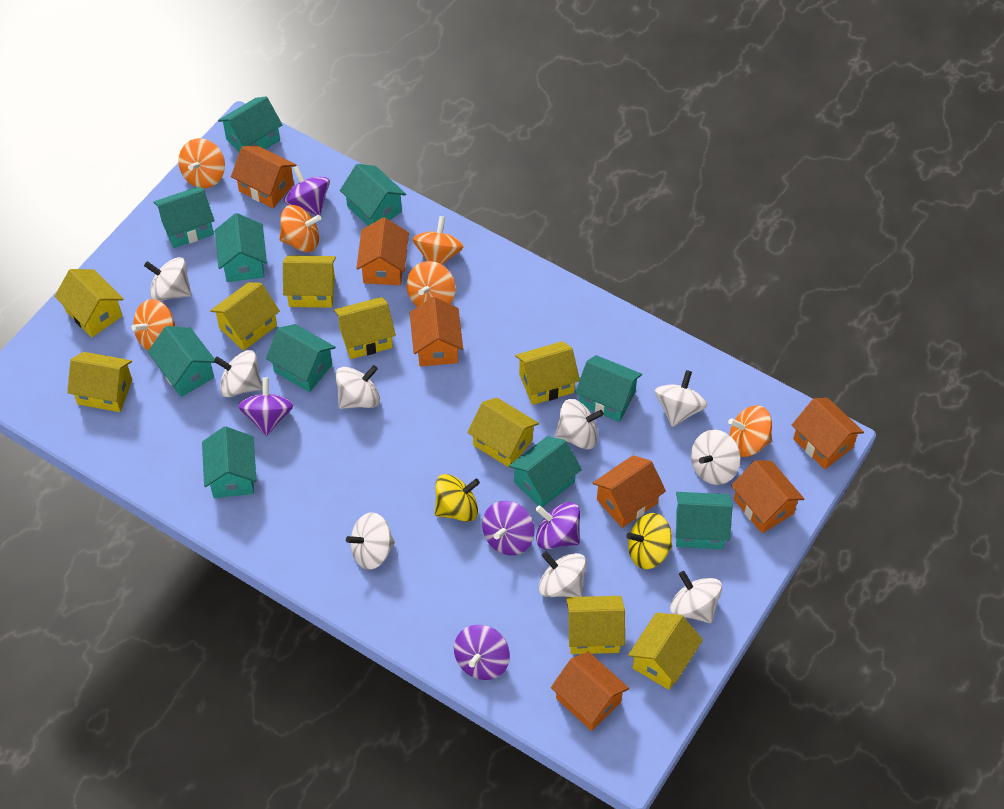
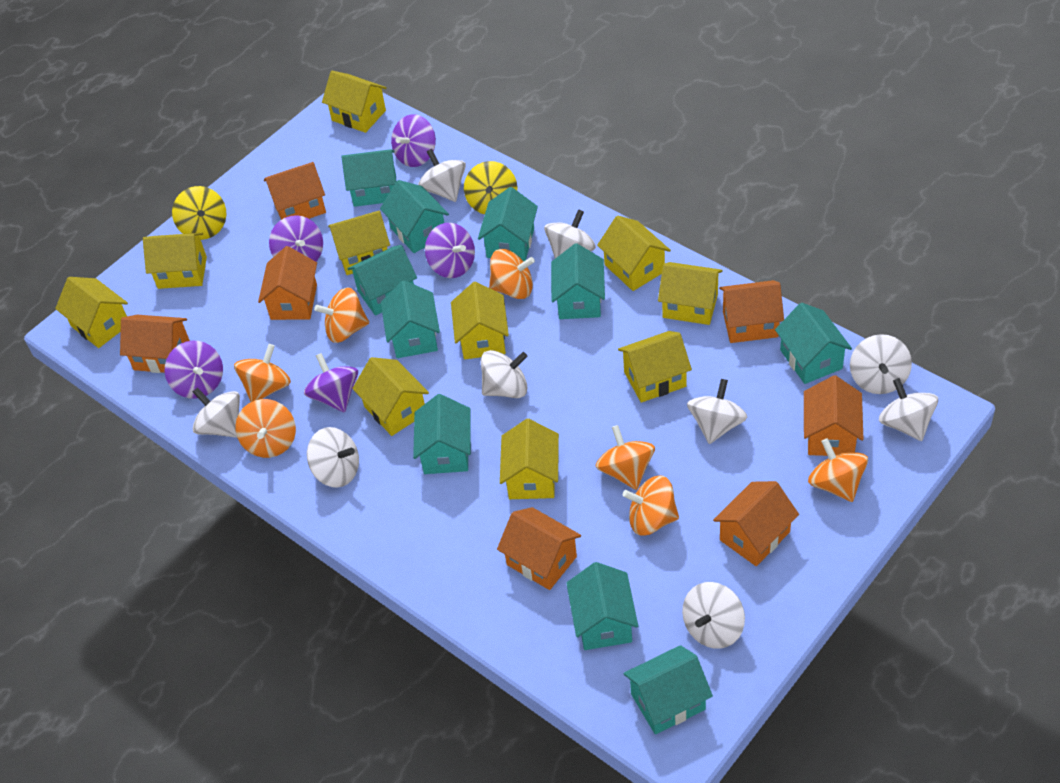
orange spinning top: 6 -> 7
yellow house: 9 -> 10

